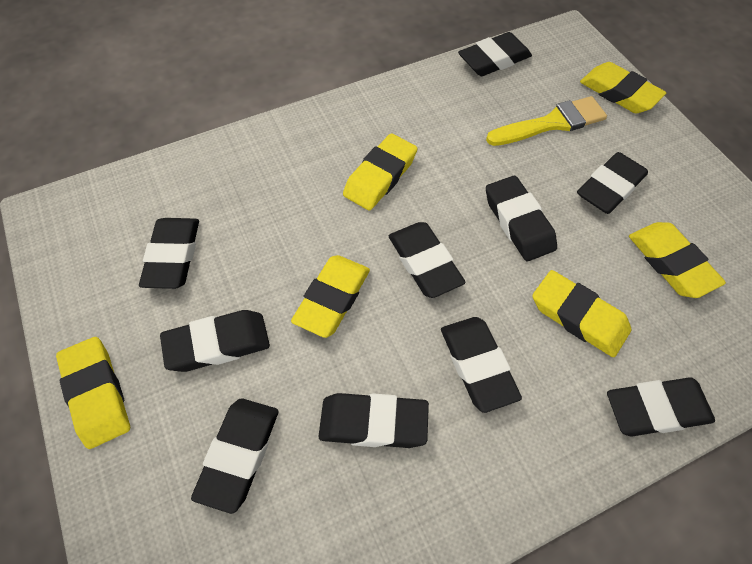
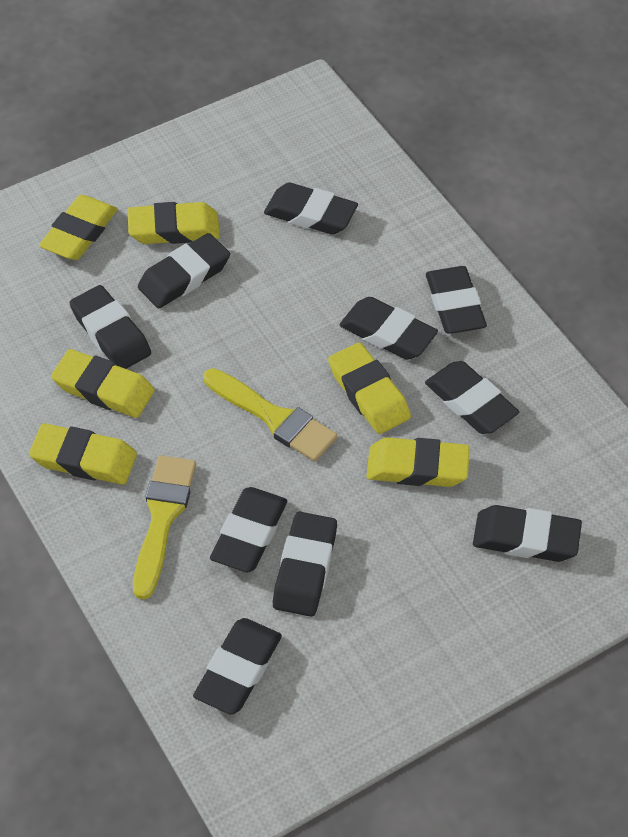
yellow brush: 1 -> 2

